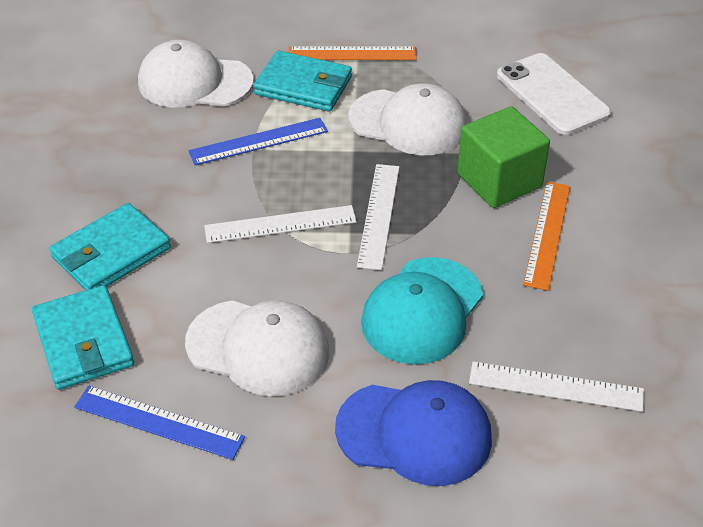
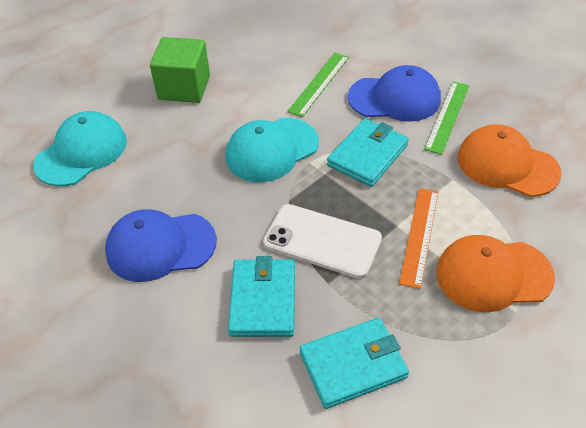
blue cap: 1 -> 2
blue ruler: 2 -> 0
green ruler: 0 -> 2
orange cap: 0 -> 2
orange ruler: 2 -> 1
turquoise cap: 1 -> 2
white cap: 3 -> 0
white ruler: 3 -> 0

